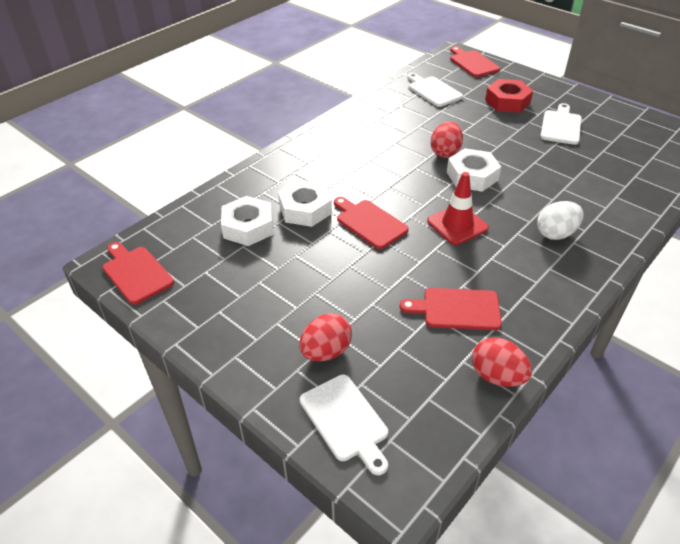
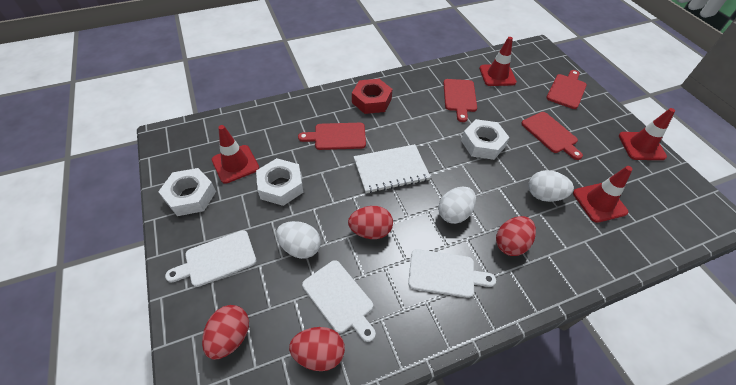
red egg: 3 -> 4
red traffic cone: 1 -> 4
white egg: 1 -> 3
white notebook: 0 -> 1

